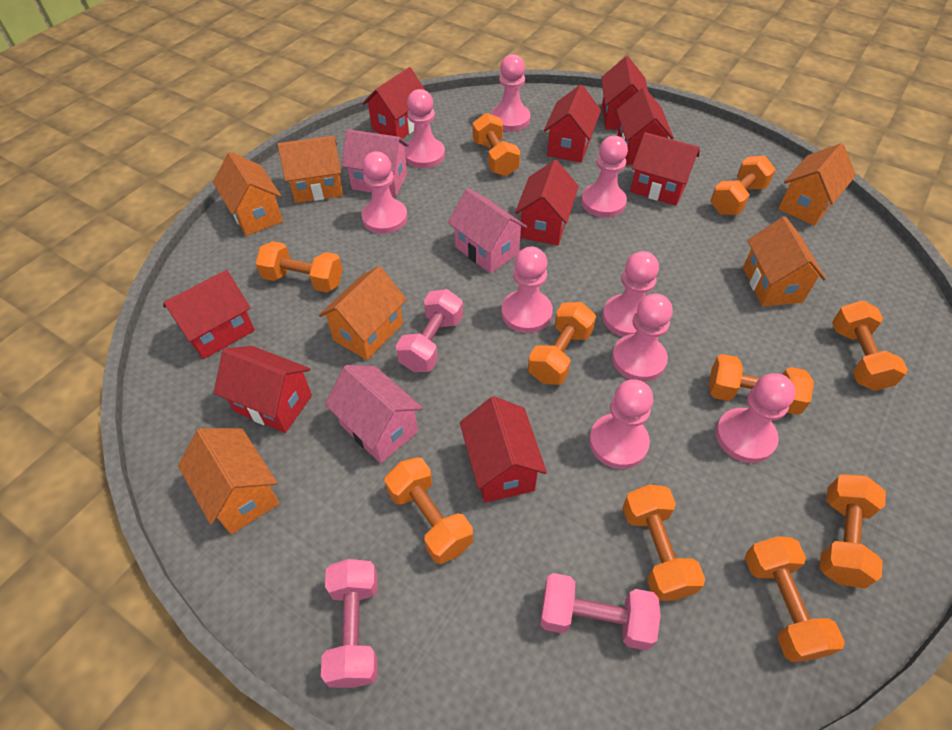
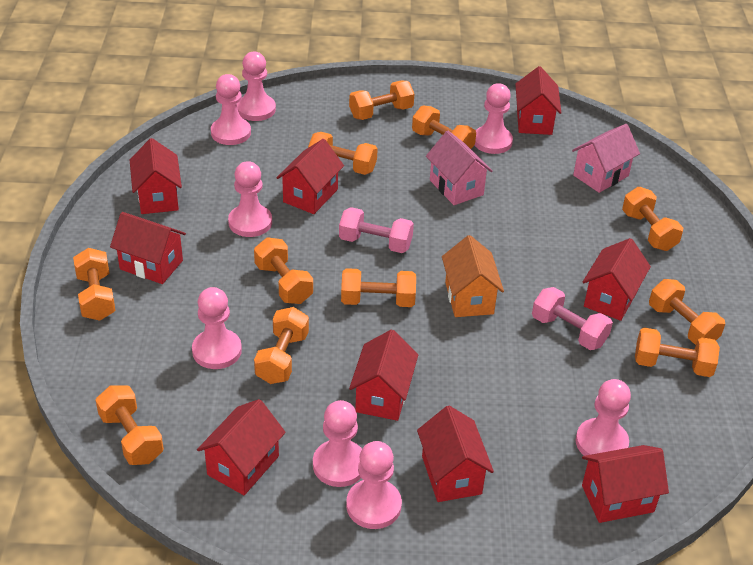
orange dumbbell: 10 -> 11
orange house: 6 -> 1
pink dumbbell: 3 -> 2
pink house: 3 -> 2
pink pawn: 9 -> 8

